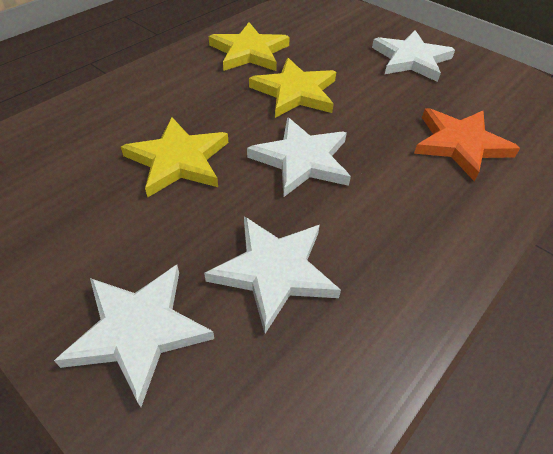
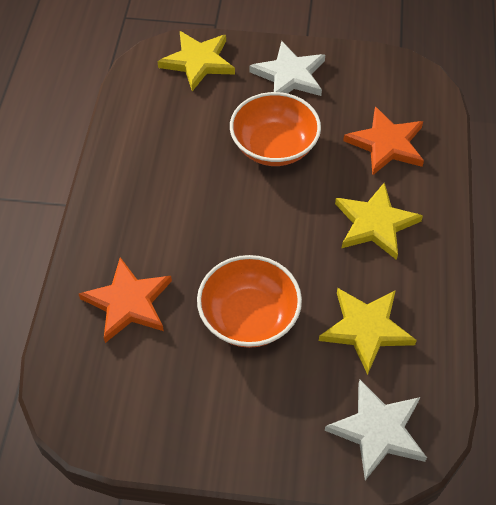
orange bowl: 0 -> 2
orange star: 1 -> 2
white star: 4 -> 2

